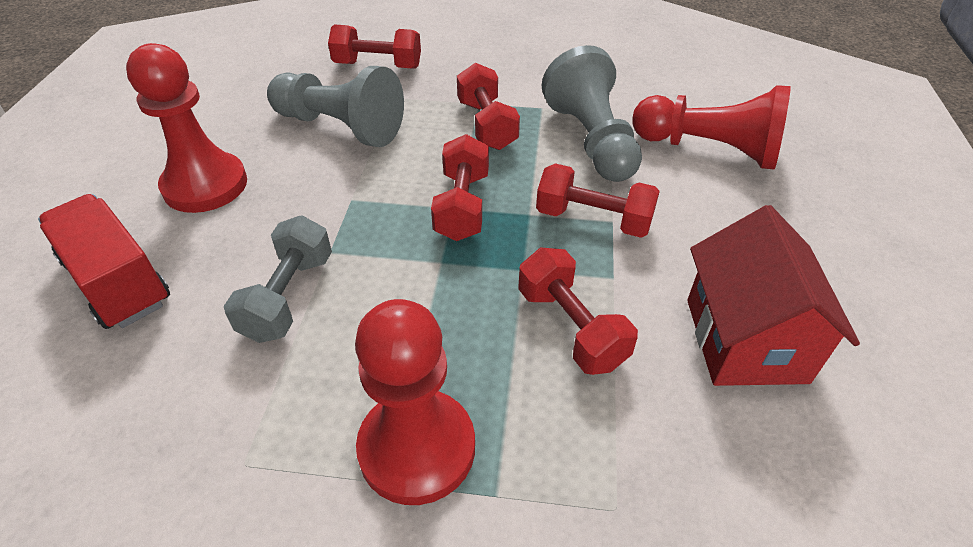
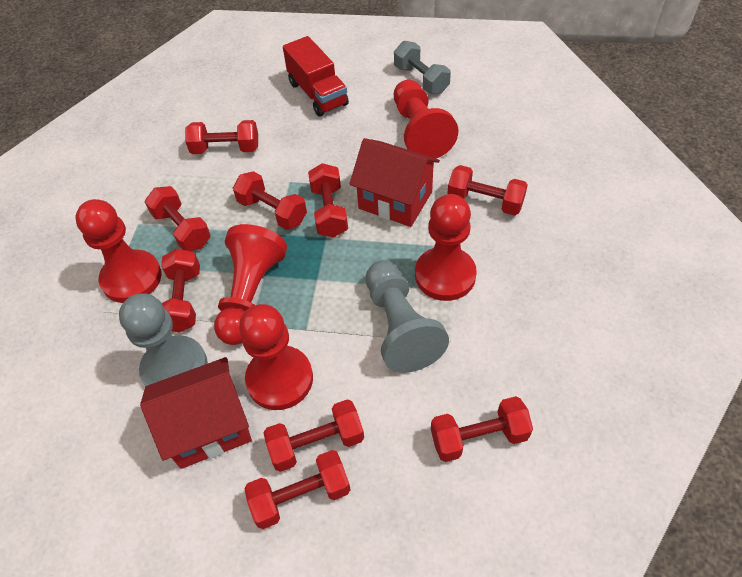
red dumbbell: 5 -> 9
red house: 1 -> 2
red pawn: 3 -> 5

